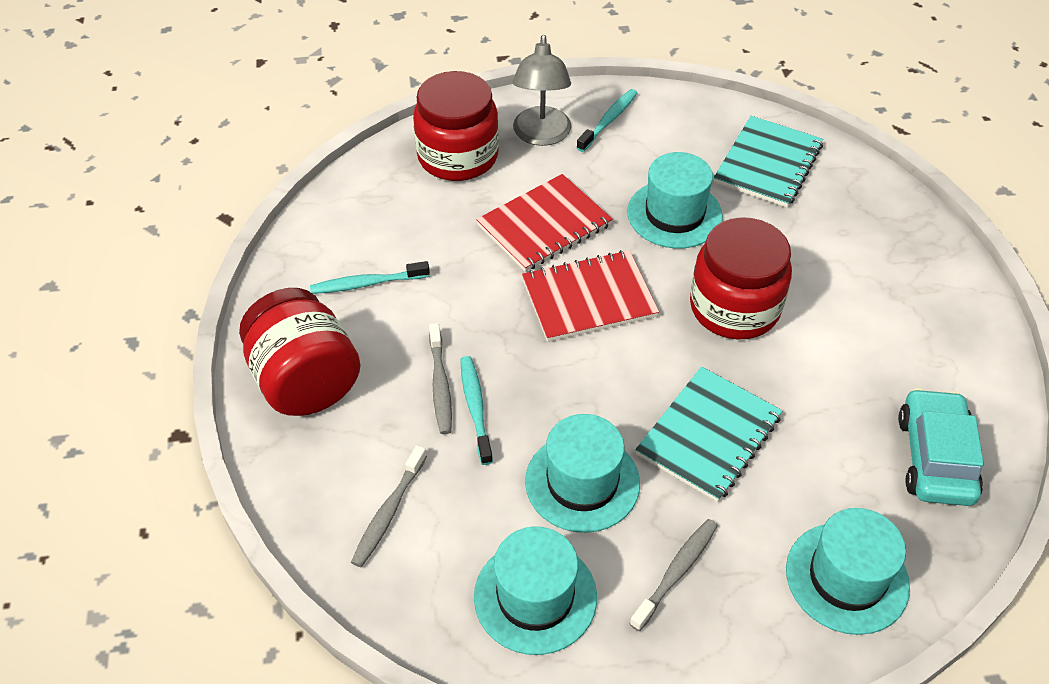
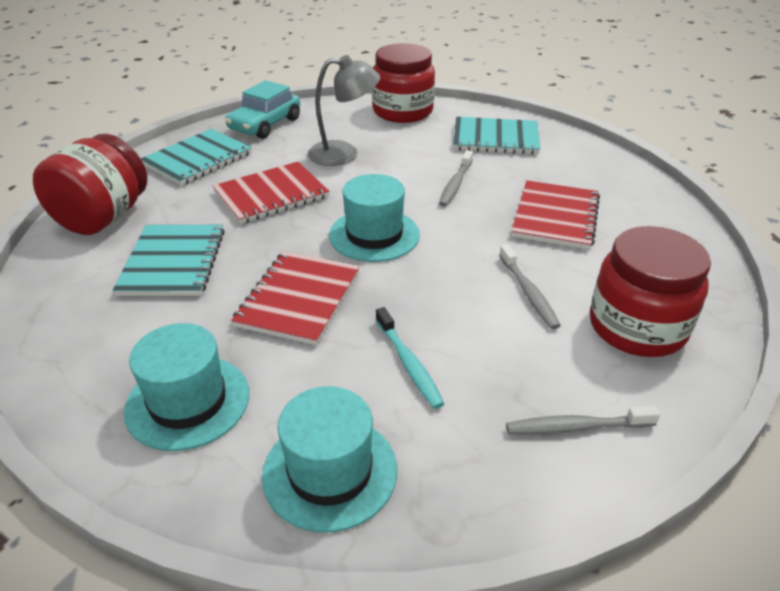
red notebook: 2 -> 3
turquoise hat: 4 -> 3
turquoise notebook: 2 -> 3
turquoise toothbrush: 3 -> 1

